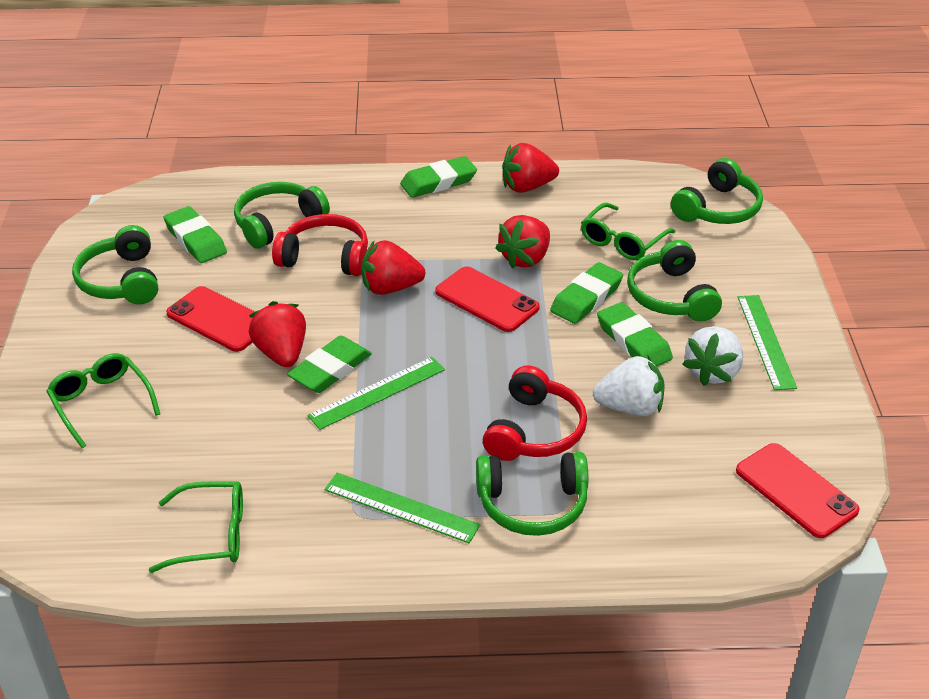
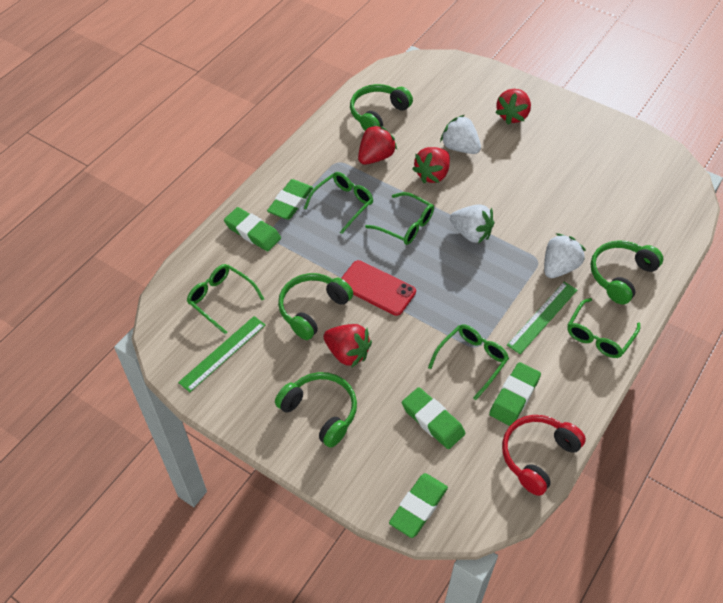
green glasses: 3 -> 5
green headphones: 5 -> 4
green ruler: 3 -> 2
red headphones: 2 -> 1
red phone: 3 -> 1
white strawberry: 2 -> 3

